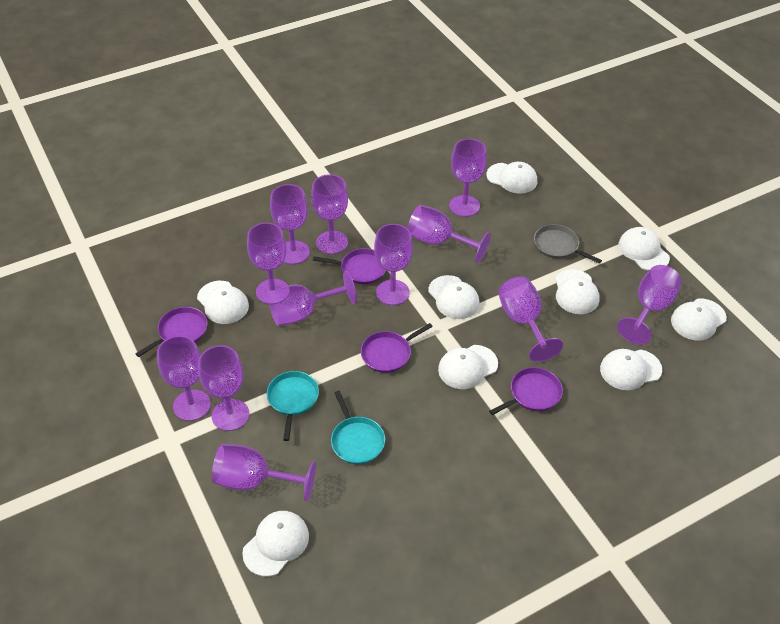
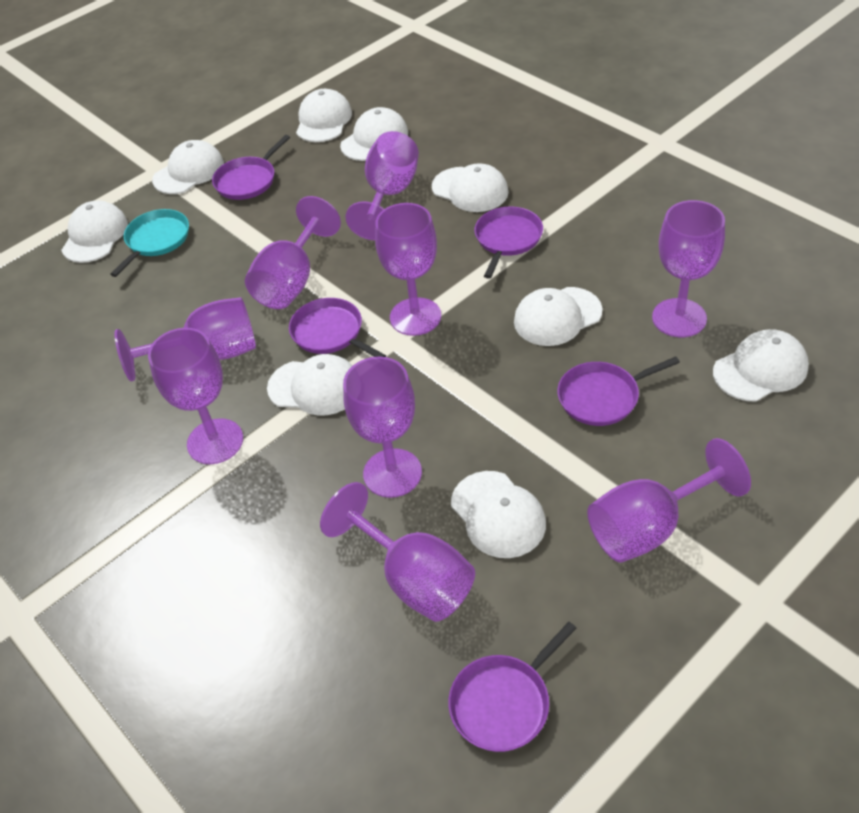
grey pan: 1 -> 0
purple goblet: 12 -> 9
purple pan: 4 -> 5
turquoise pan: 2 -> 1

